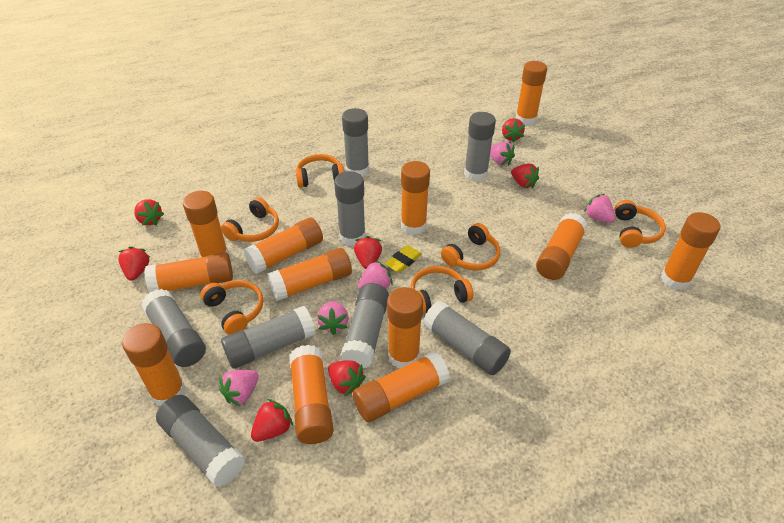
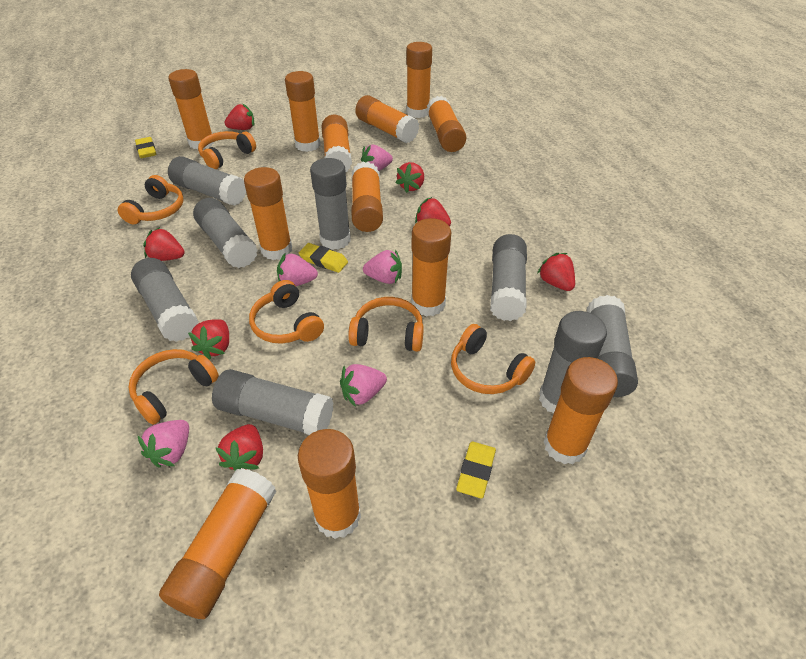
yellow eraser: 1 -> 3

